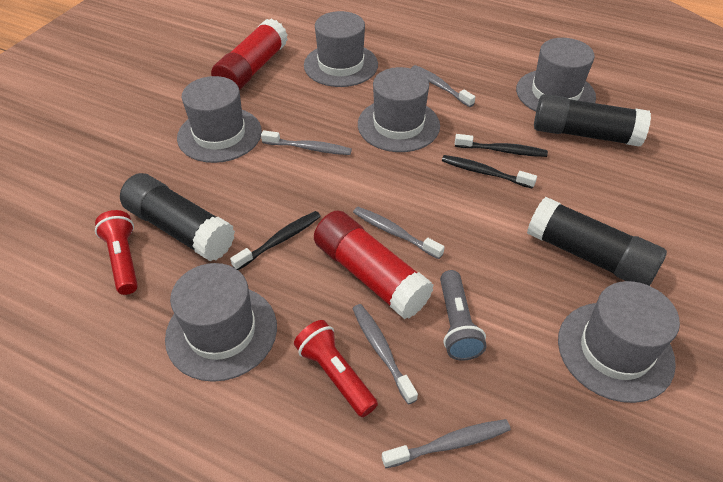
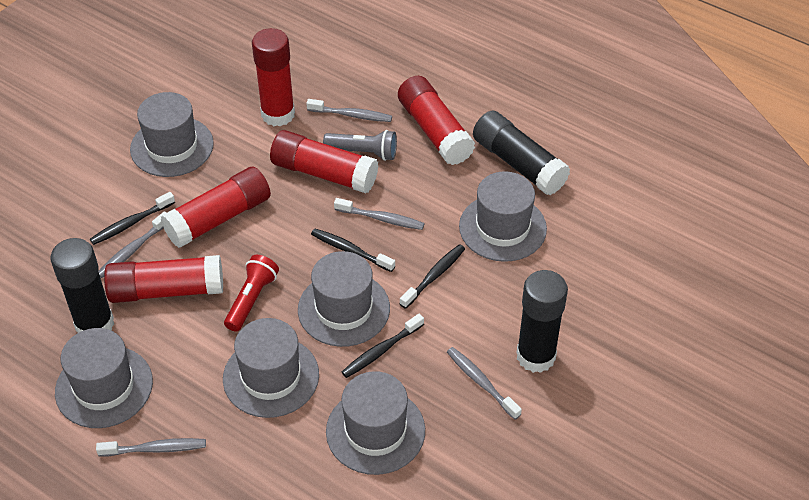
black toothbrush: 3 -> 4
red flashlight: 2 -> 1
red glue stick: 2 -> 5

